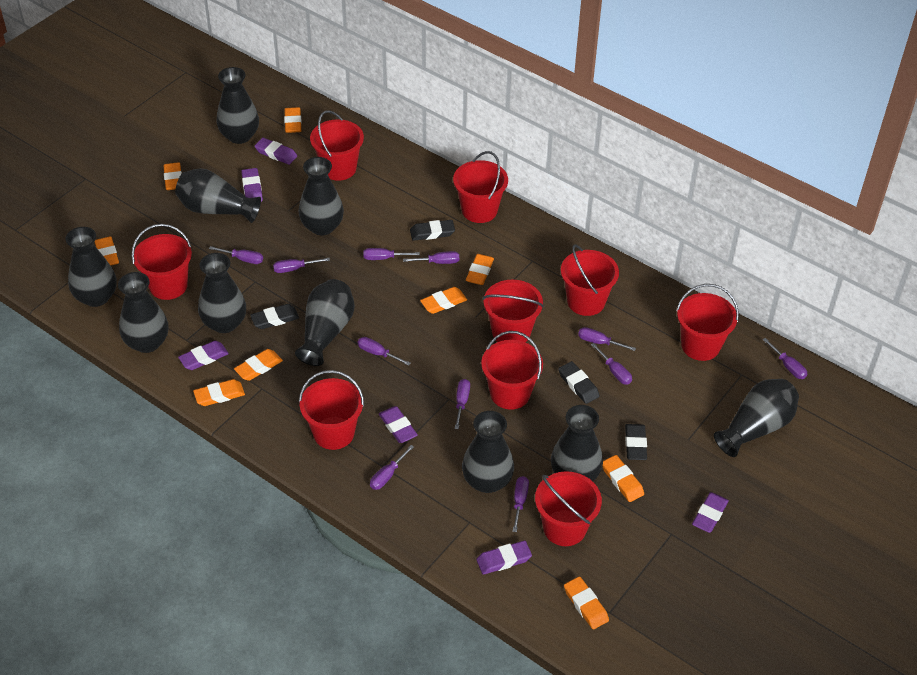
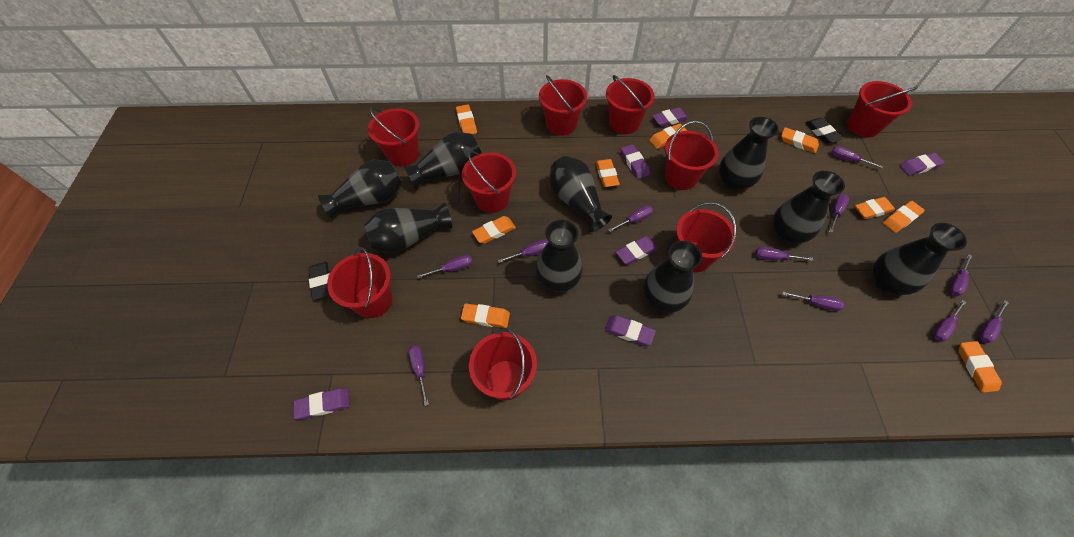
black eraser: 4 -> 2
black vase: 10 -> 9

